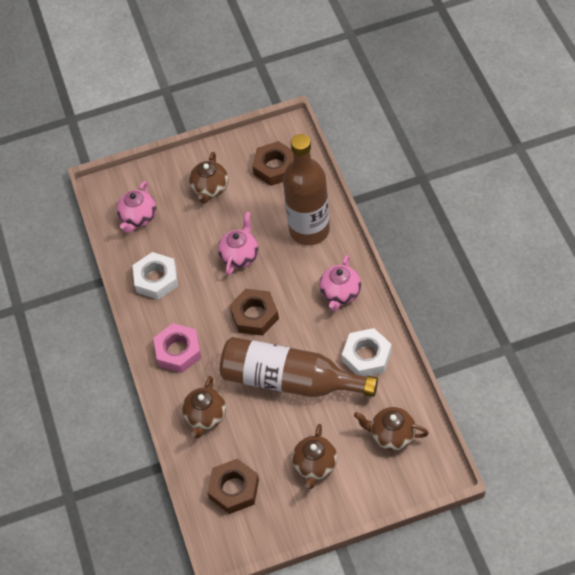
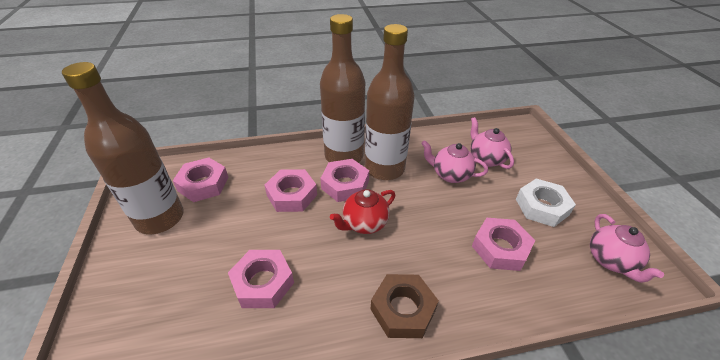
brown bottle: 2 -> 3
brown nut: 3 -> 1
brown teapot: 4 -> 0
pink nut: 1 -> 5
red teapot: 0 -> 1
white nut: 2 -> 1

